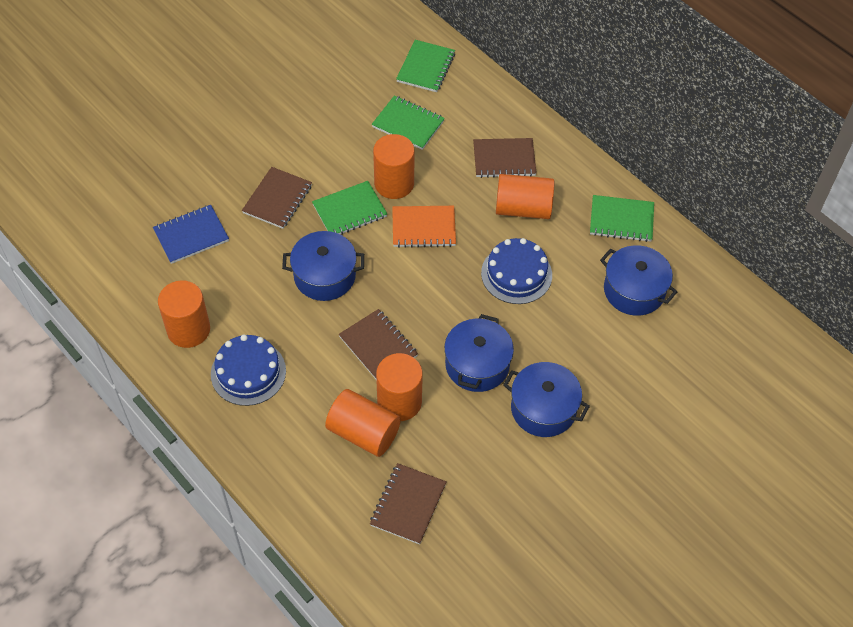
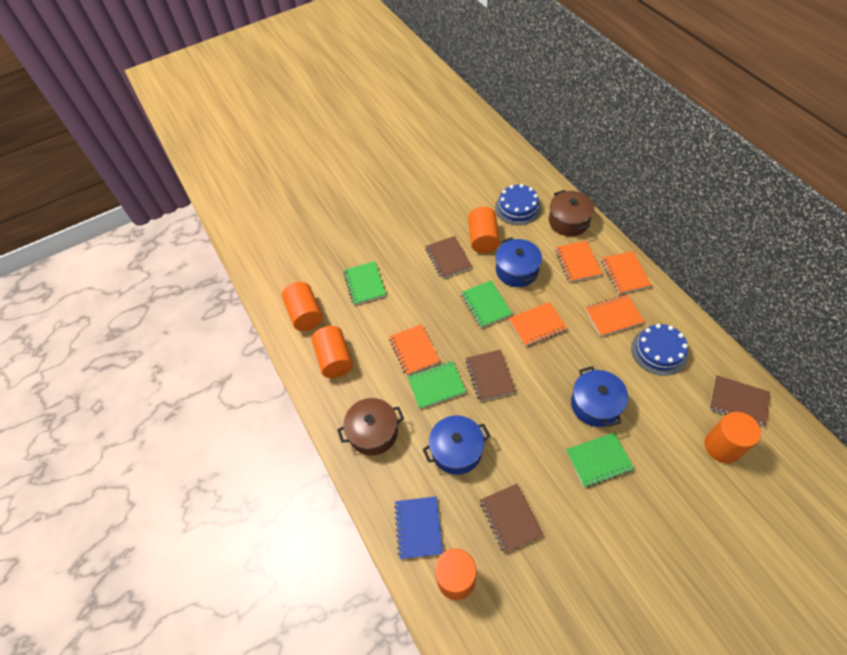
blue pot: 4 -> 3
brown pot: 0 -> 2
orange notebook: 1 -> 5

